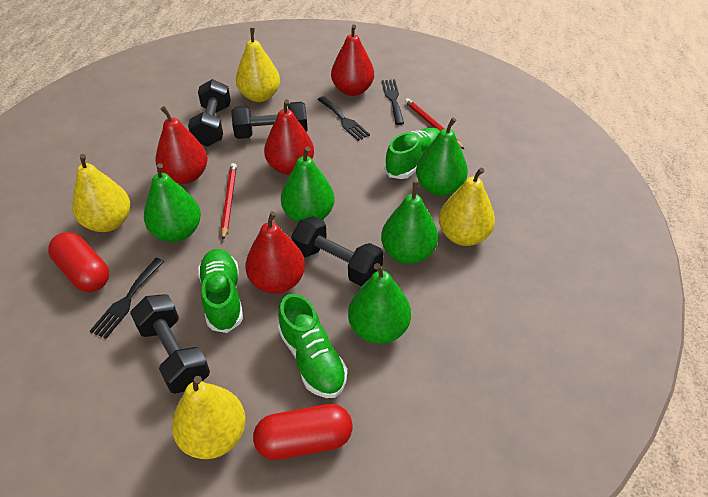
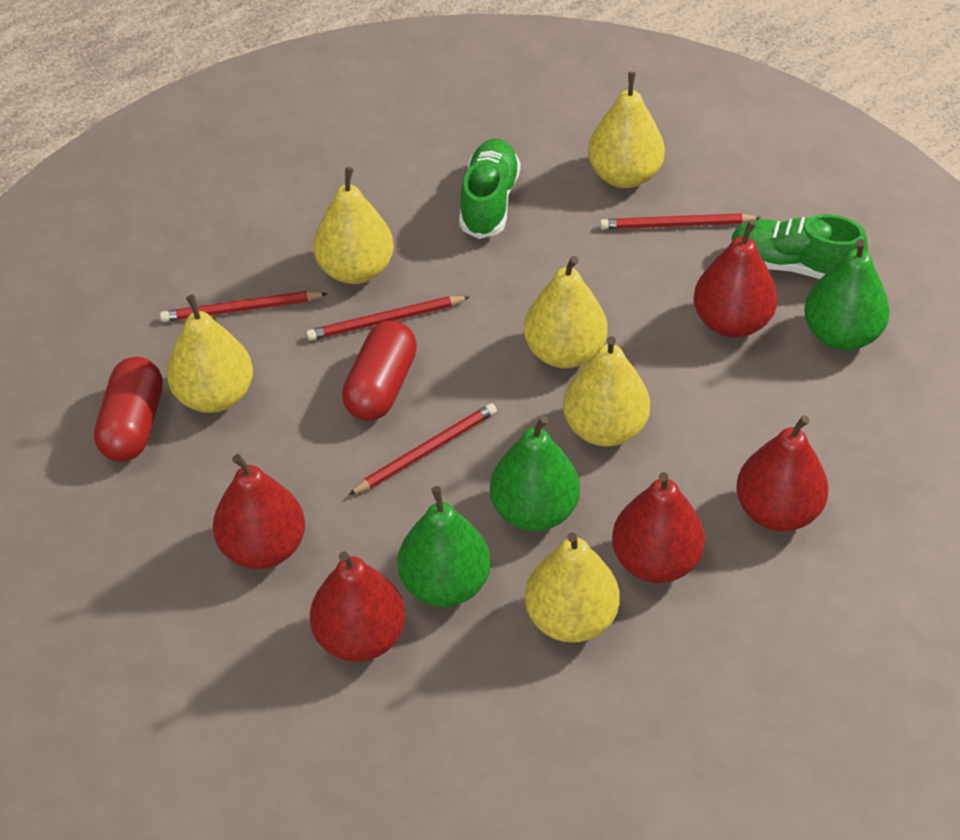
black dumbbell: 4 -> 0
black fork: 3 -> 0
green pear: 5 -> 3
green shoe: 3 -> 2
red pear: 4 -> 5
red pencil: 2 -> 4
yellow pear: 4 -> 6

